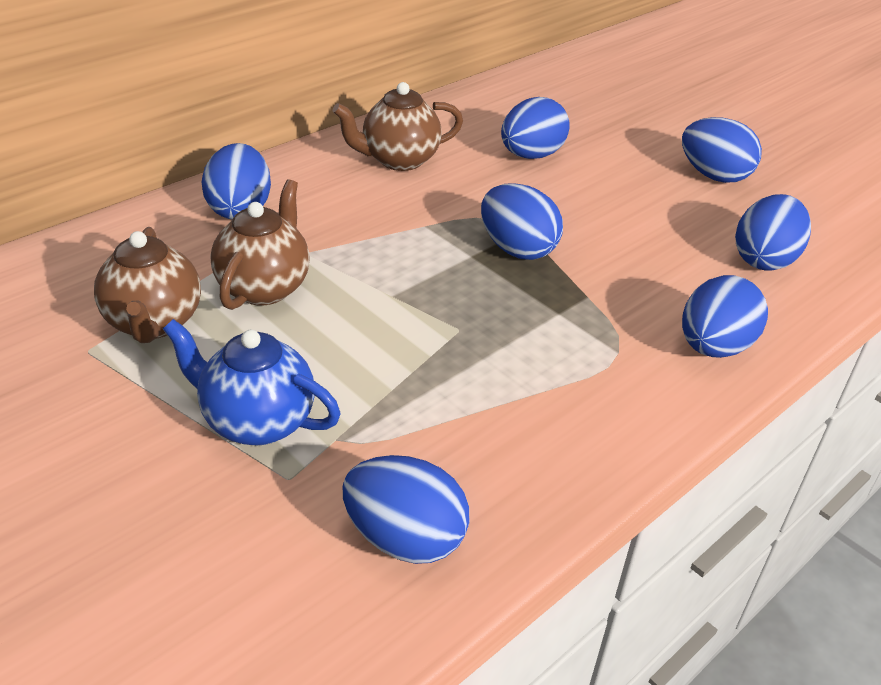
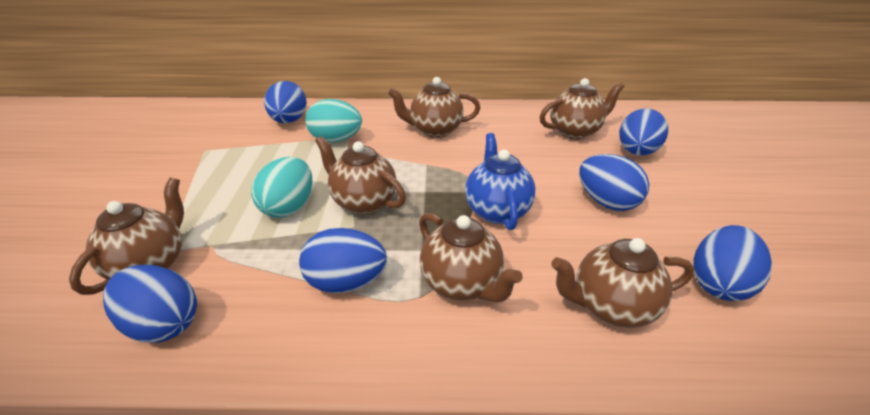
blue egg: 7 -> 6
brown teapot: 3 -> 6
turquoise egg: 0 -> 2

